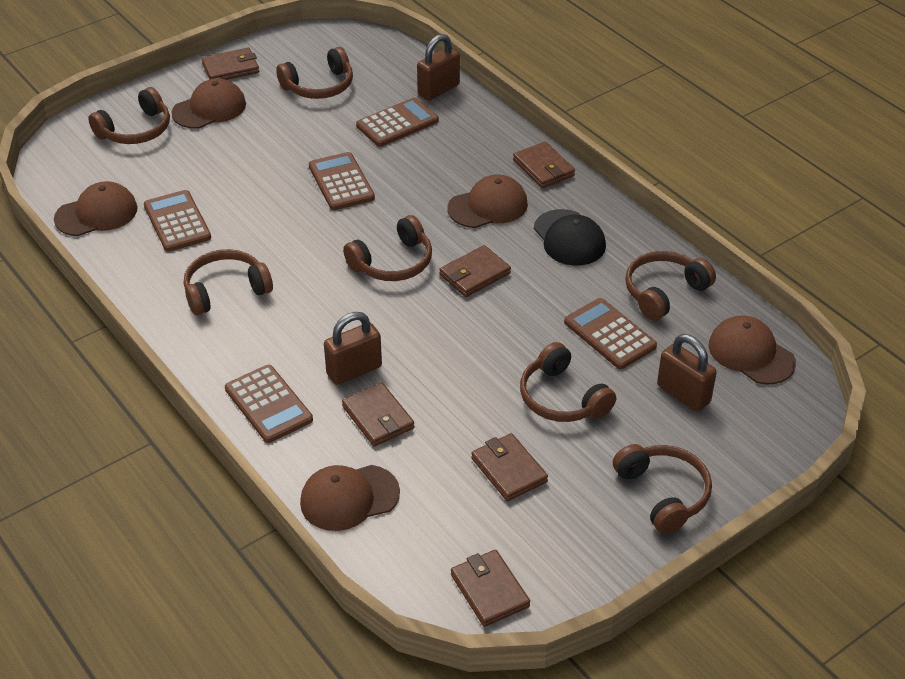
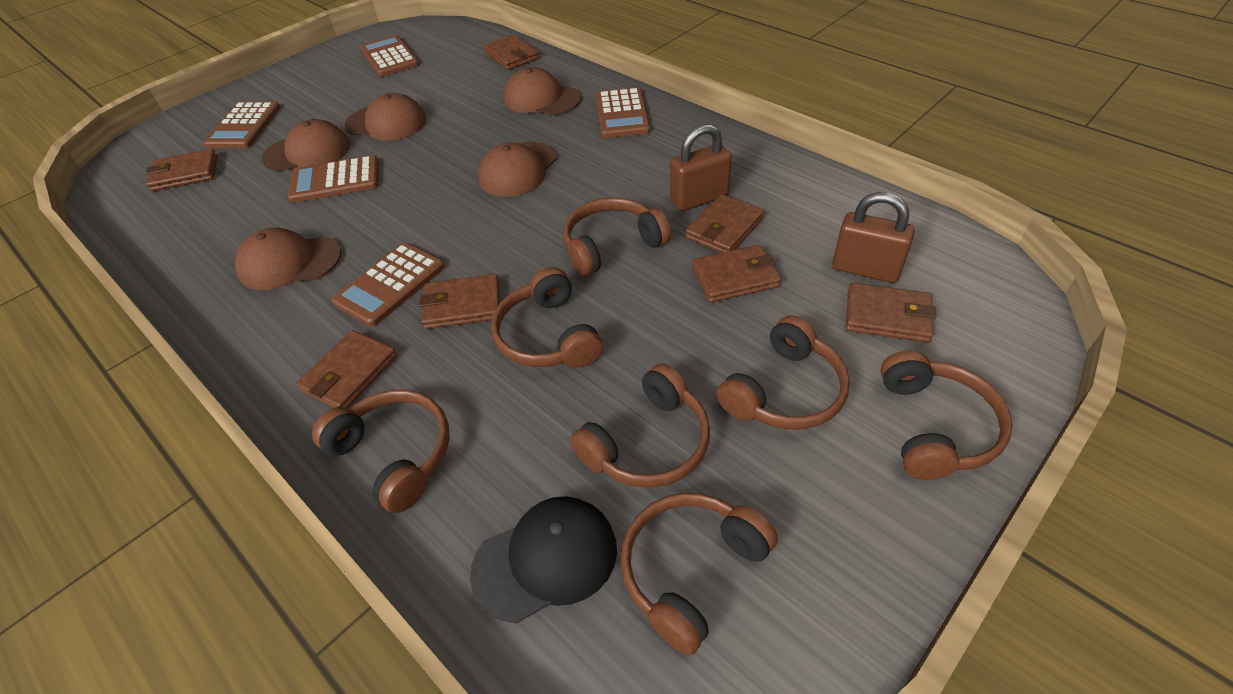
brown padlock: 3 -> 2
brown wallet: 6 -> 7

